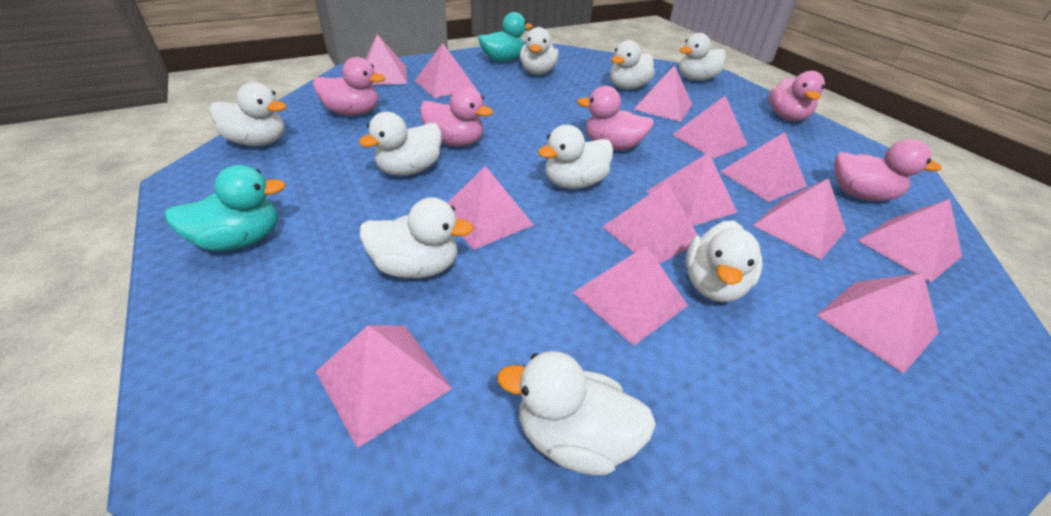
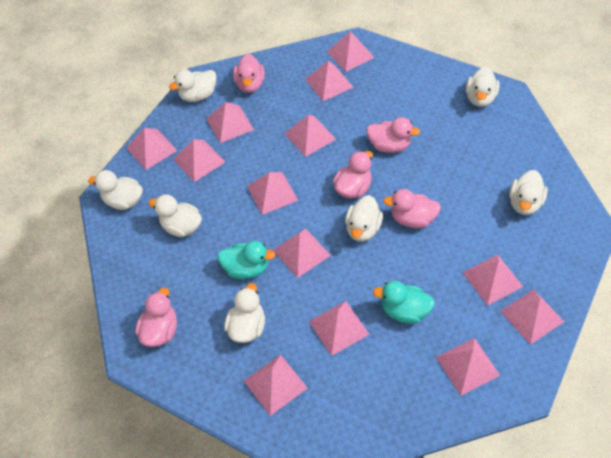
white duck: 9 -> 7

